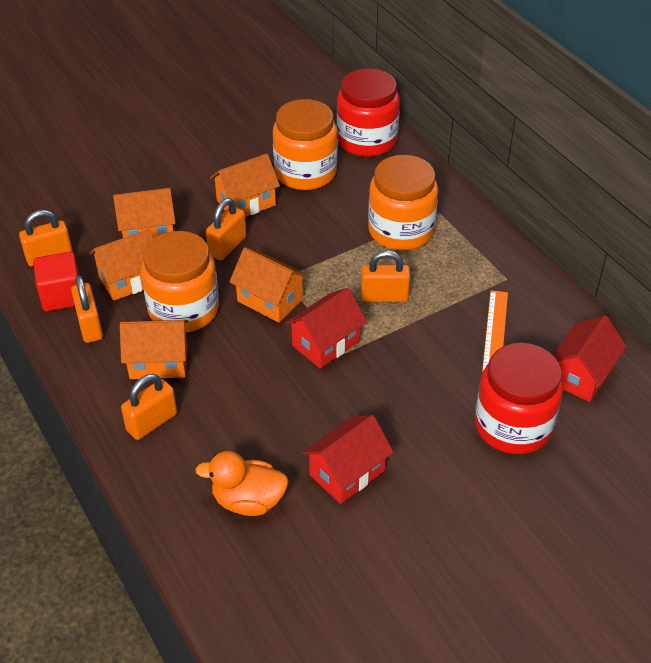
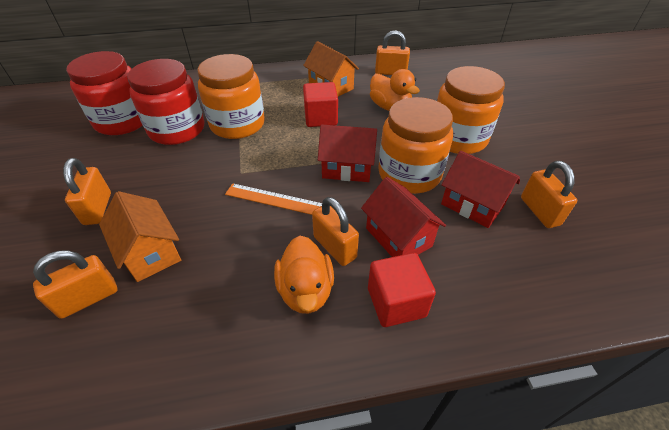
orange duck: 1 -> 2
orange house: 5 -> 2
red cube: 1 -> 2

